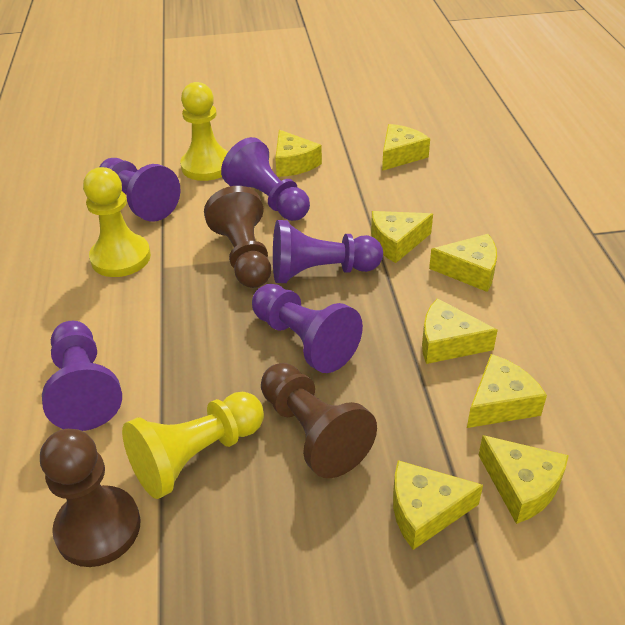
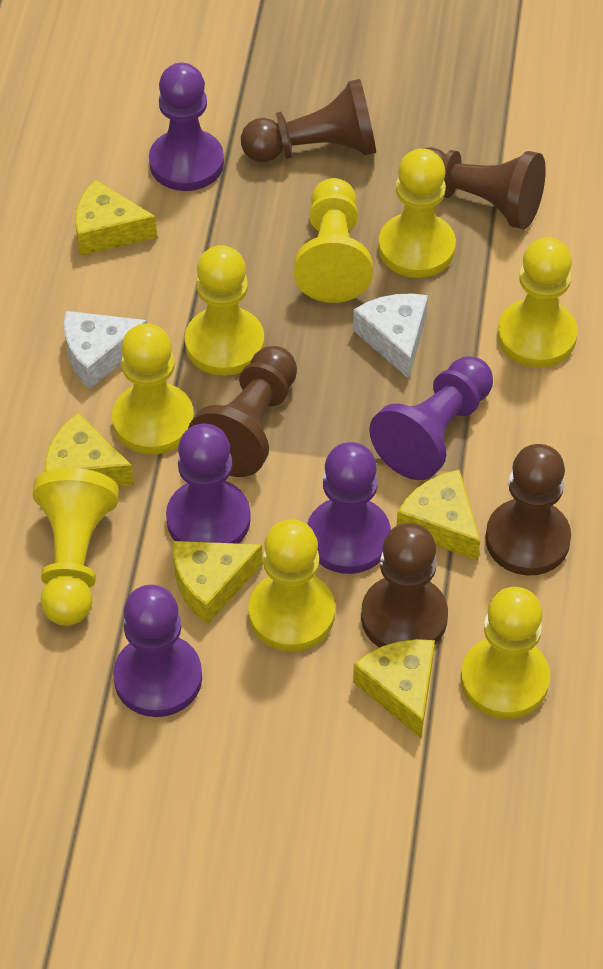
brown pawn: 3 -> 5
white cheese: 0 -> 2
yellow cheese: 8 -> 5
yellow pawn: 3 -> 8

